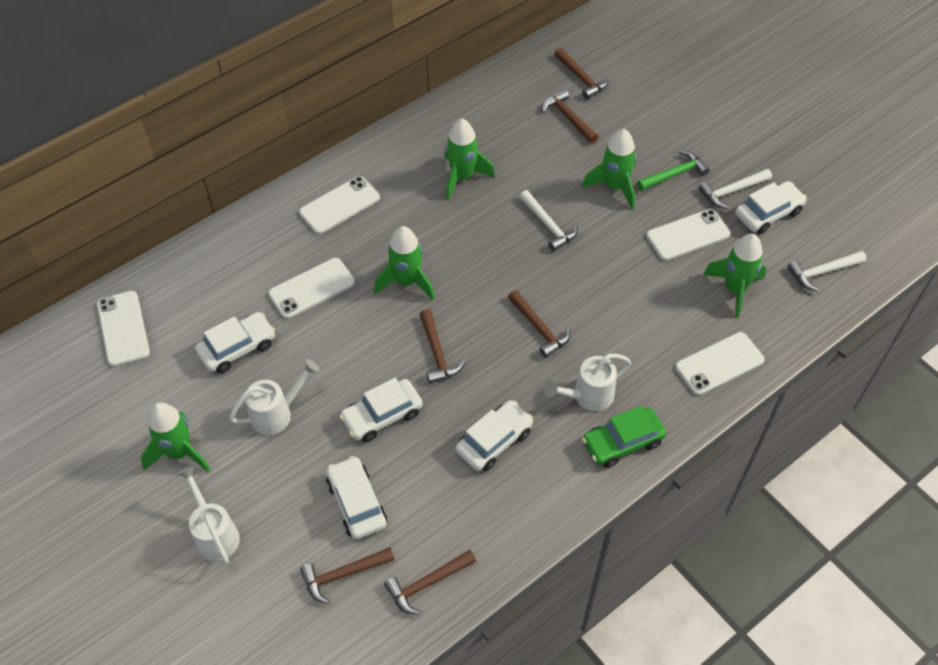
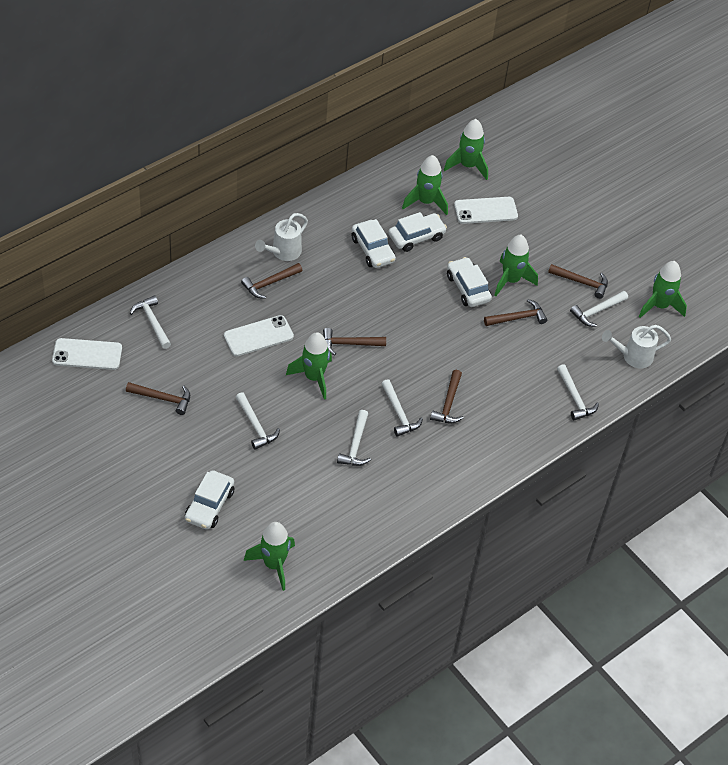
green car: 1 -> 0
green hammer: 1 -> 0
green rocket: 5 -> 6
white car: 5 -> 4
white hammer: 3 -> 6
white phone: 5 -> 3
white watering can: 3 -> 2

